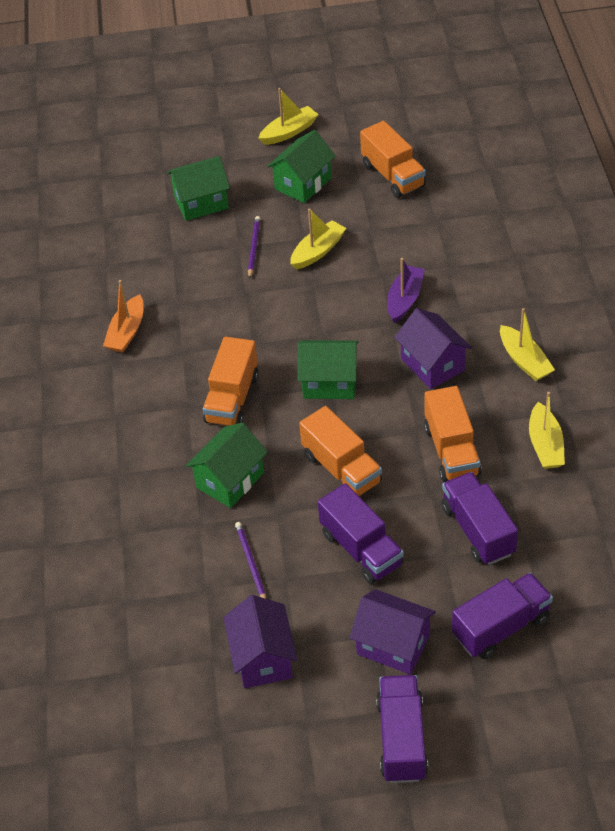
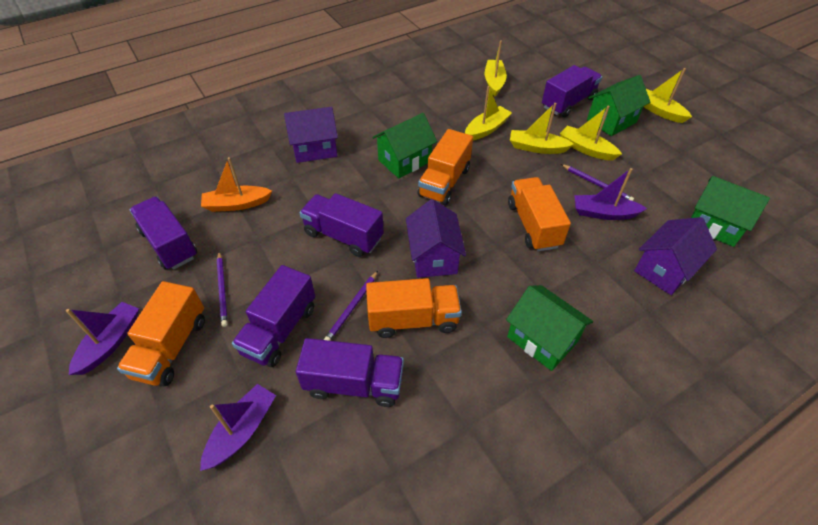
purple boat: 1 -> 3
purple pencil: 2 -> 3
purple truck: 4 -> 5
yellow boat: 4 -> 5

